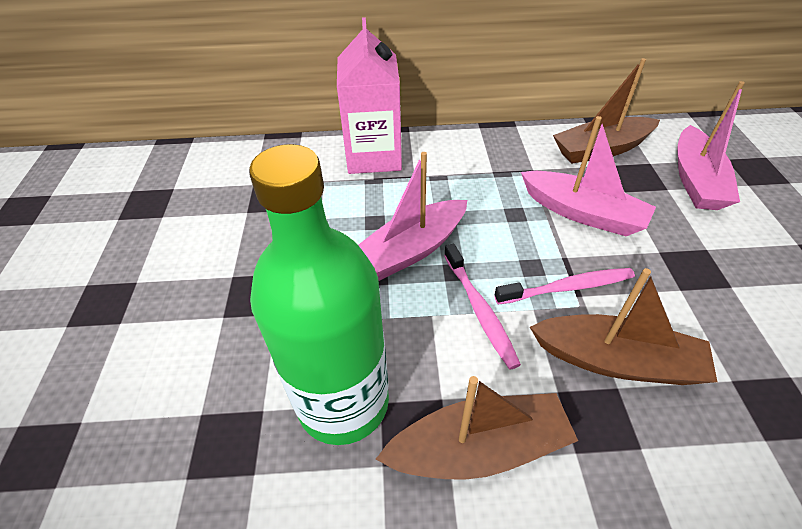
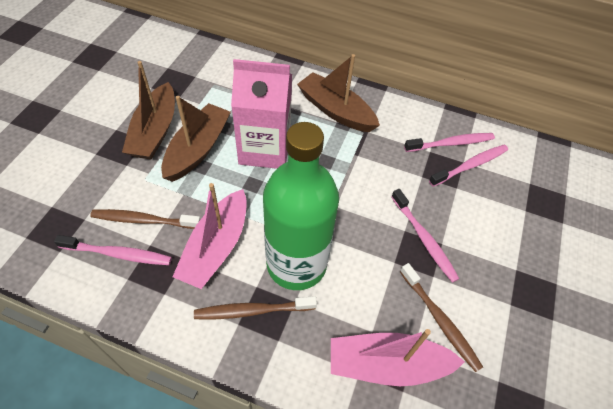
brown toothbrush: 0 -> 3
pink boat: 3 -> 2
pink toothbrush: 2 -> 4

